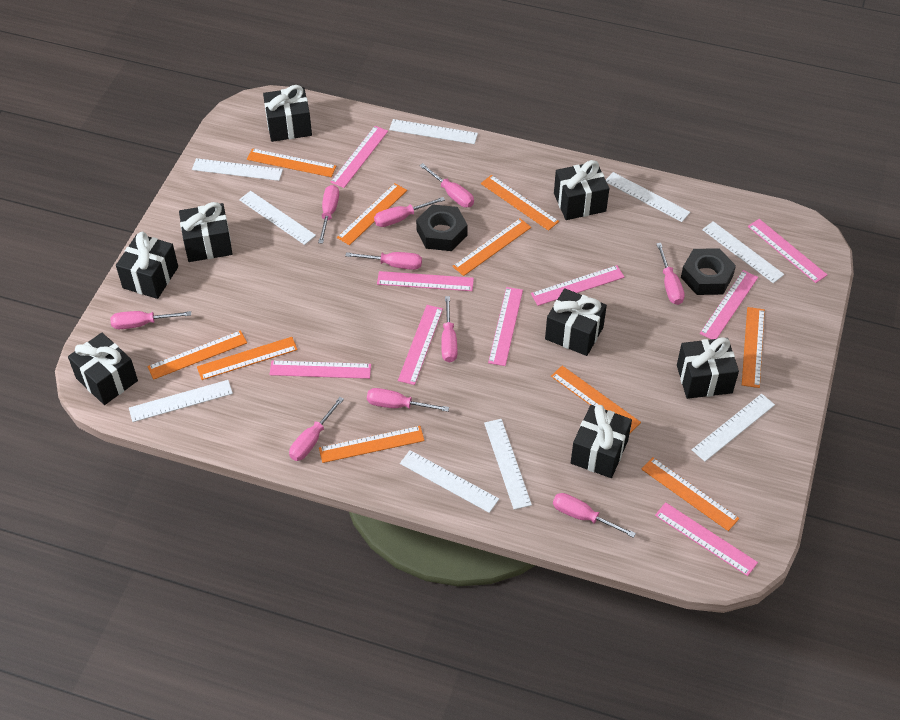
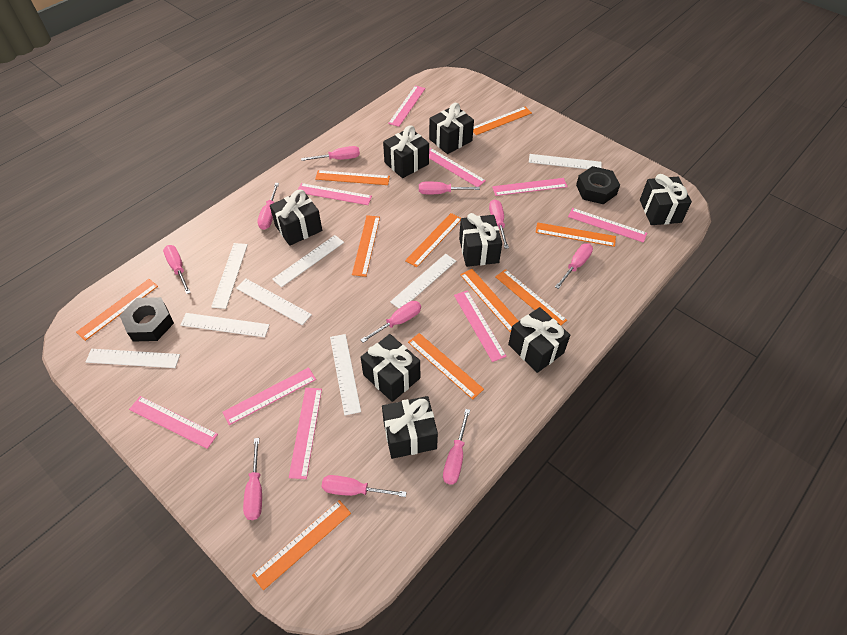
white ruler: 9 -> 8

